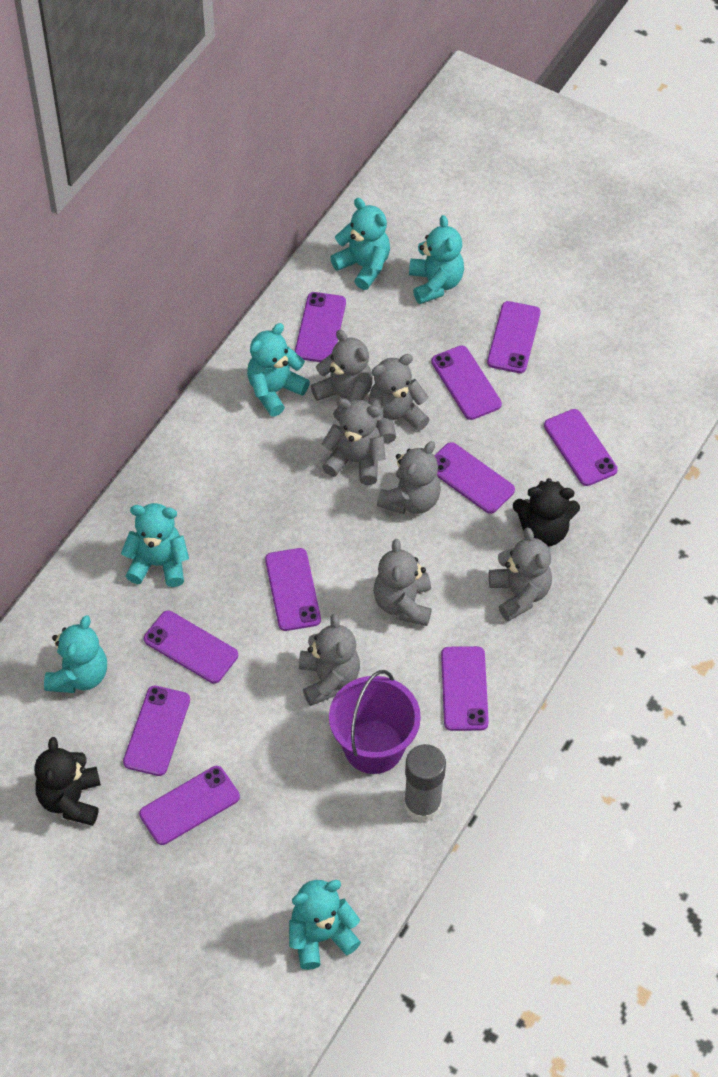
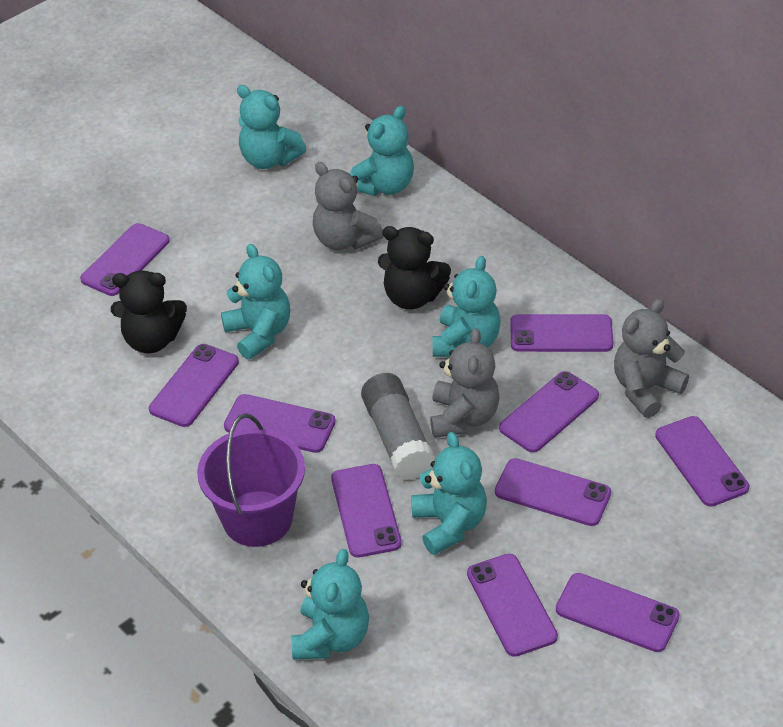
grey teddy bear: 7 -> 3

